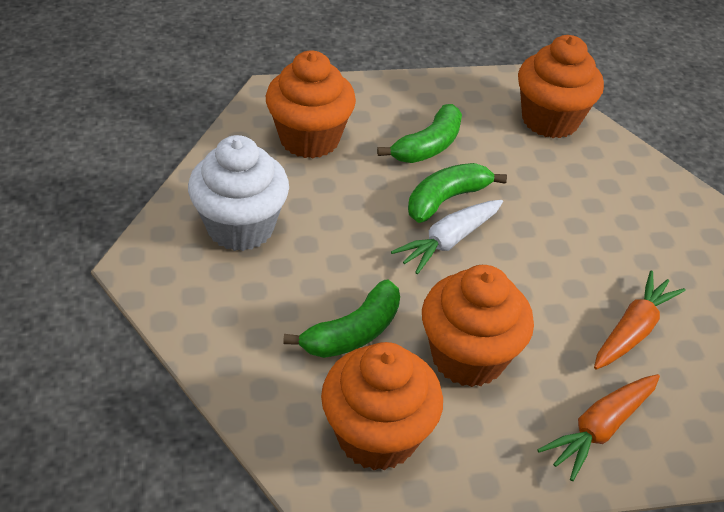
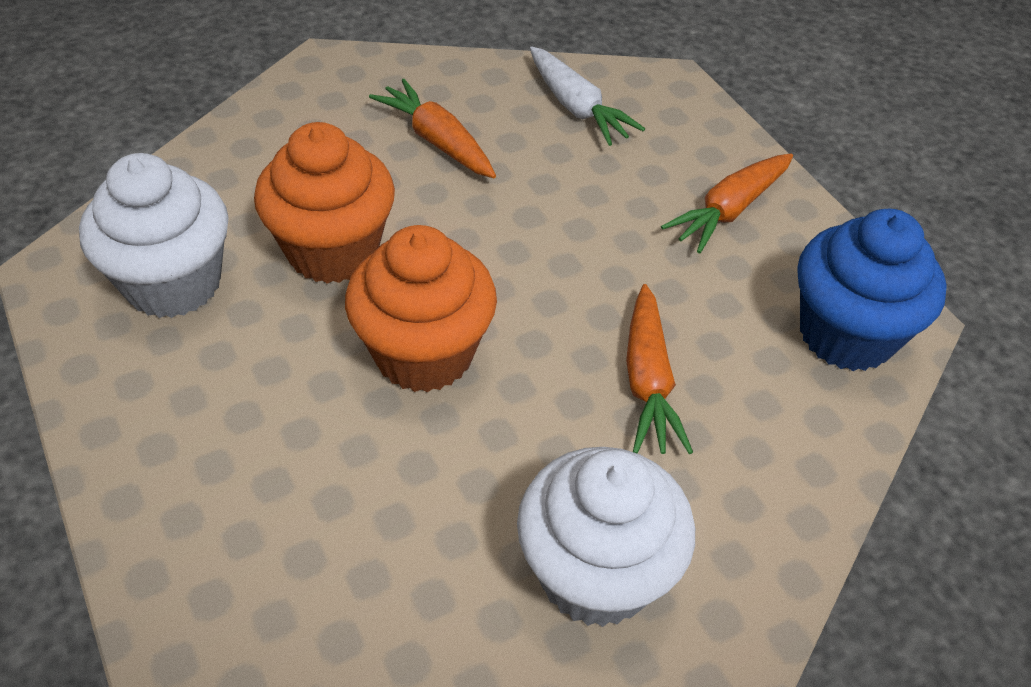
blue cupcake: 0 -> 1
green banana: 3 -> 0
orange carrot: 2 -> 3
orange cupcake: 4 -> 2
white cupcake: 1 -> 2

